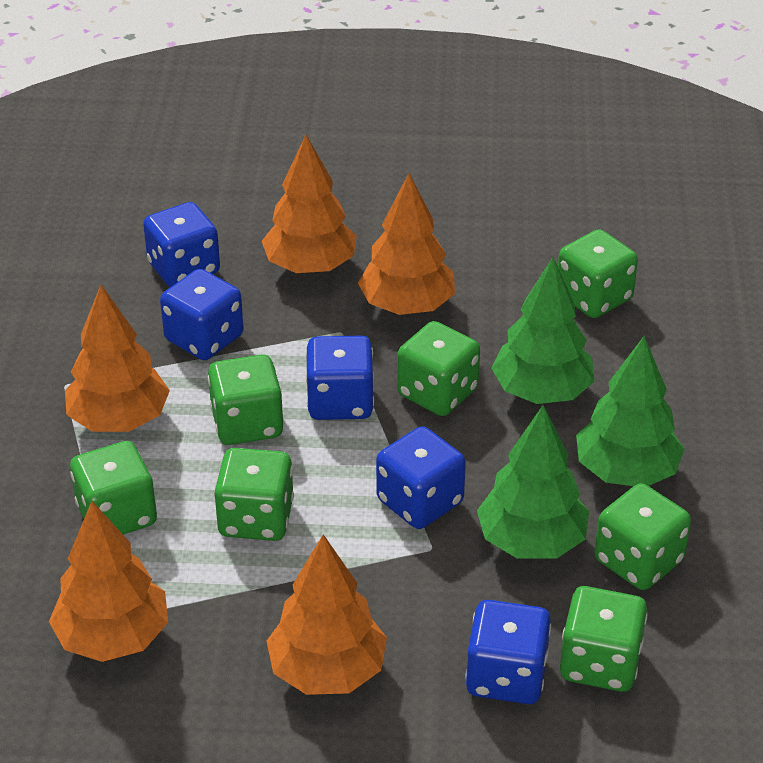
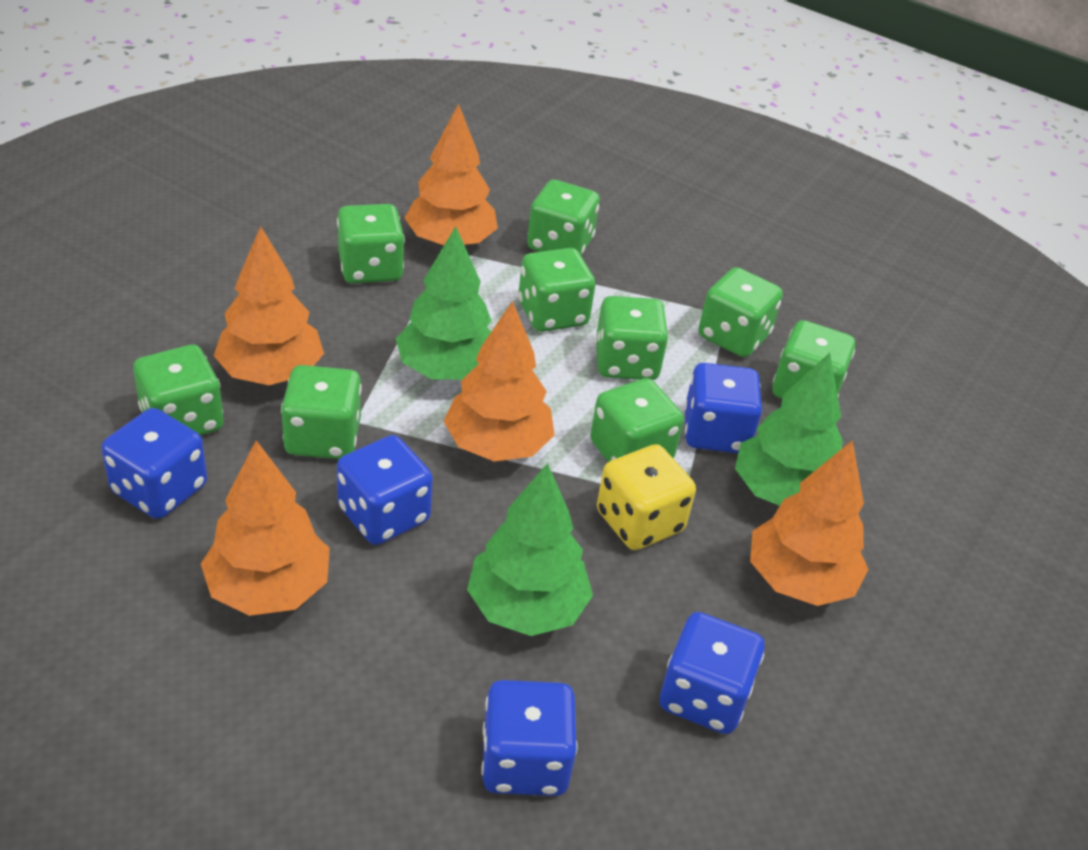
green dice: 7 -> 9
yellow dice: 0 -> 1

